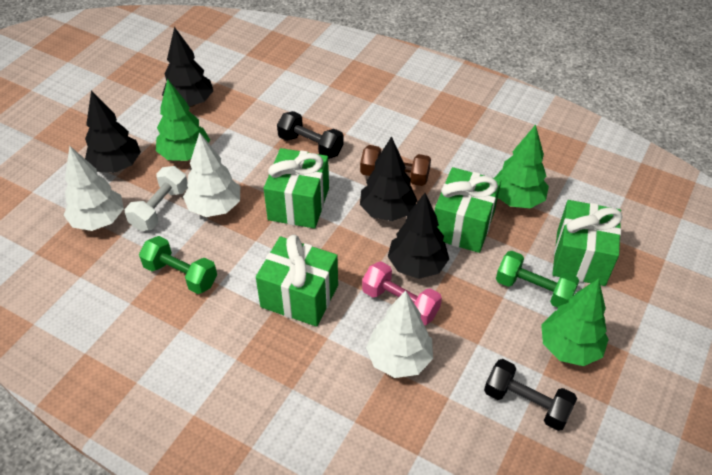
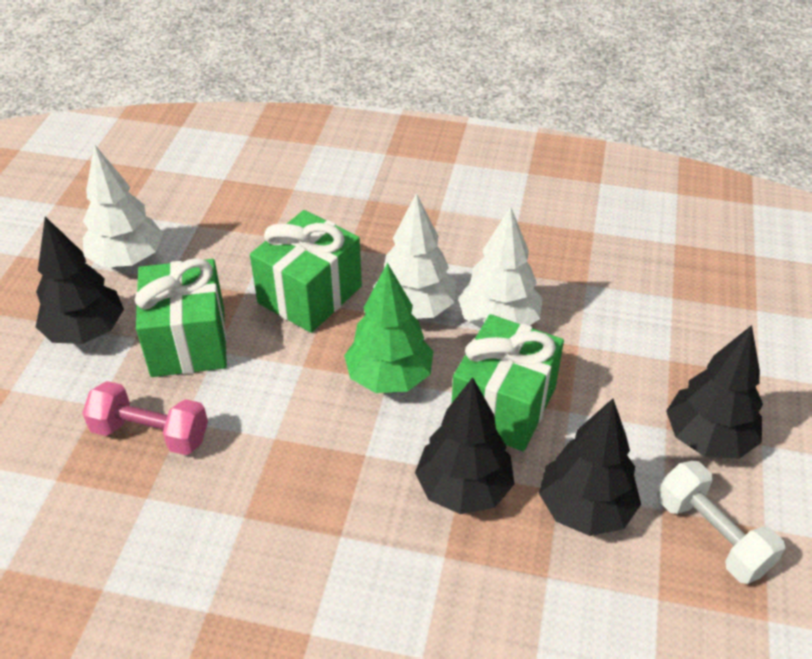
black dumbbell: 2 -> 0
brown dumbbell: 1 -> 0
green dumbbell: 2 -> 0
green gift: 4 -> 3
green tree: 3 -> 1

